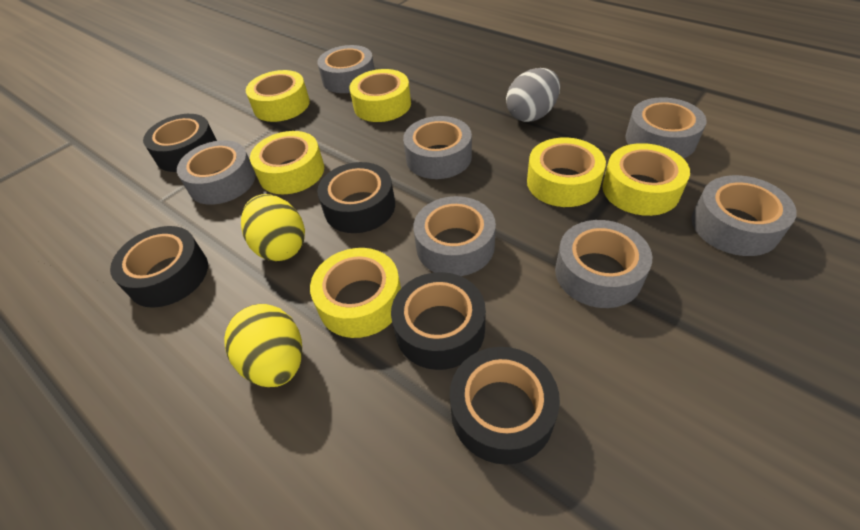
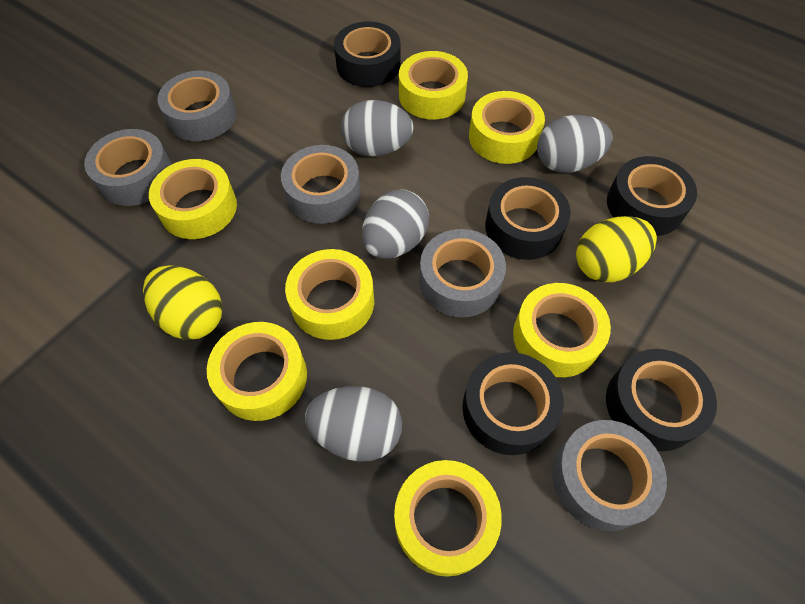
grey egg: 1 -> 4
grey tape: 7 -> 5
yellow tape: 6 -> 7

